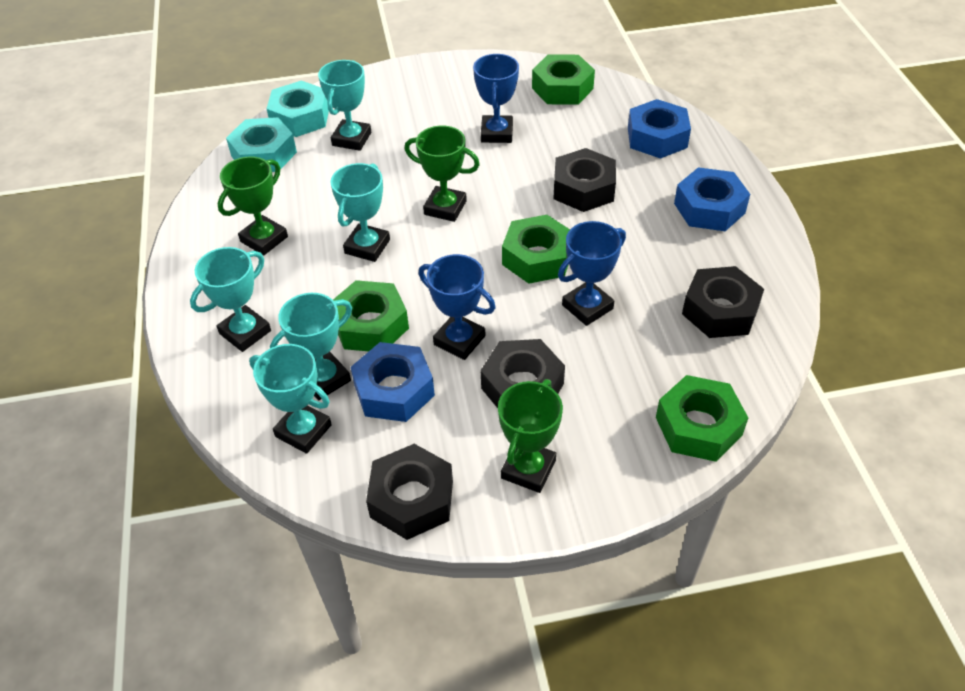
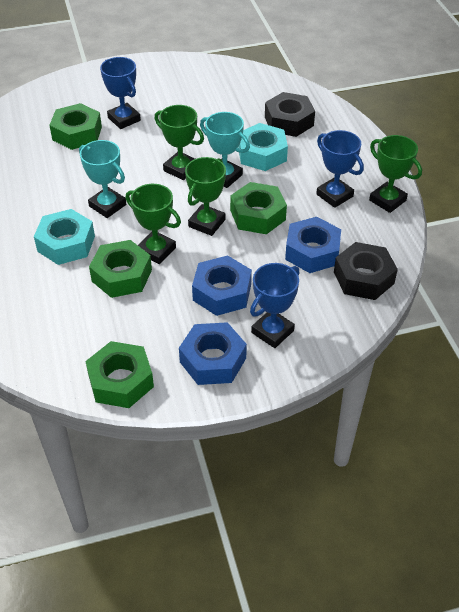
black nut: 4 -> 2
green trophy: 3 -> 4
turquoise trophy: 5 -> 2

